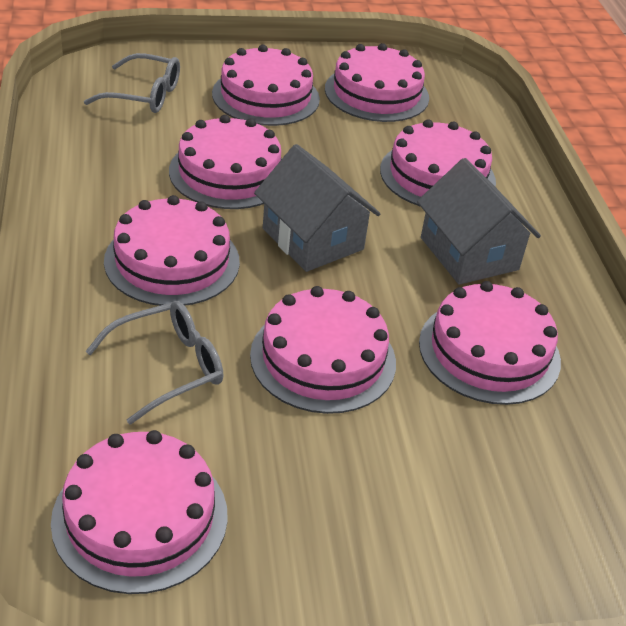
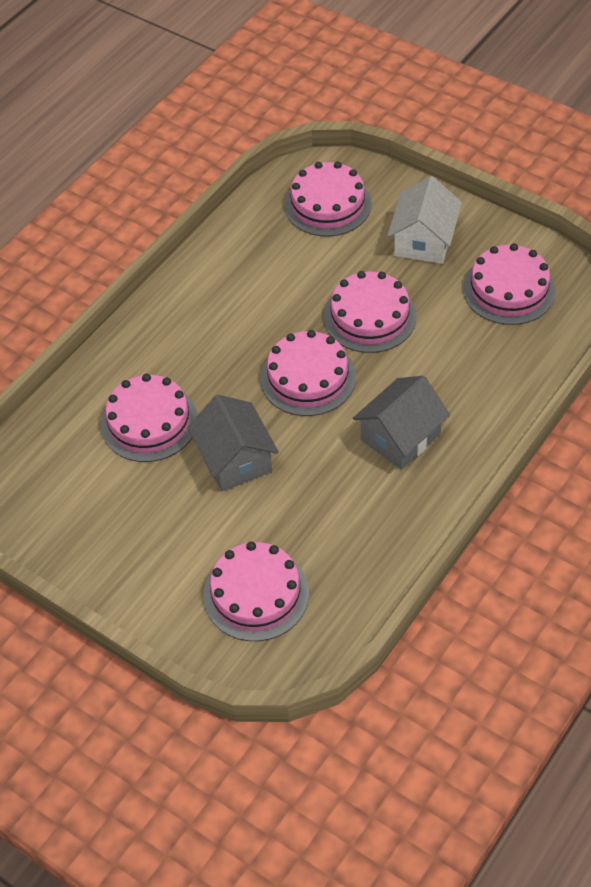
grey glasses: 2 -> 0
pink cake: 8 -> 6
white house: 0 -> 1

